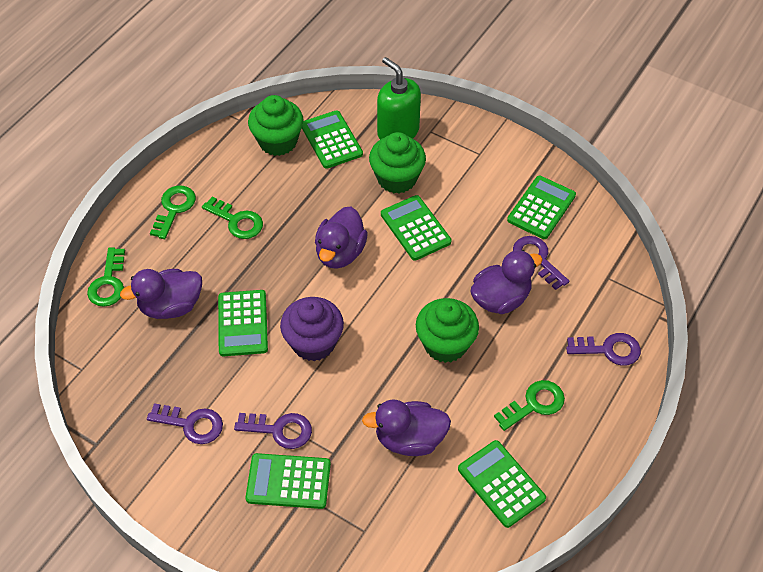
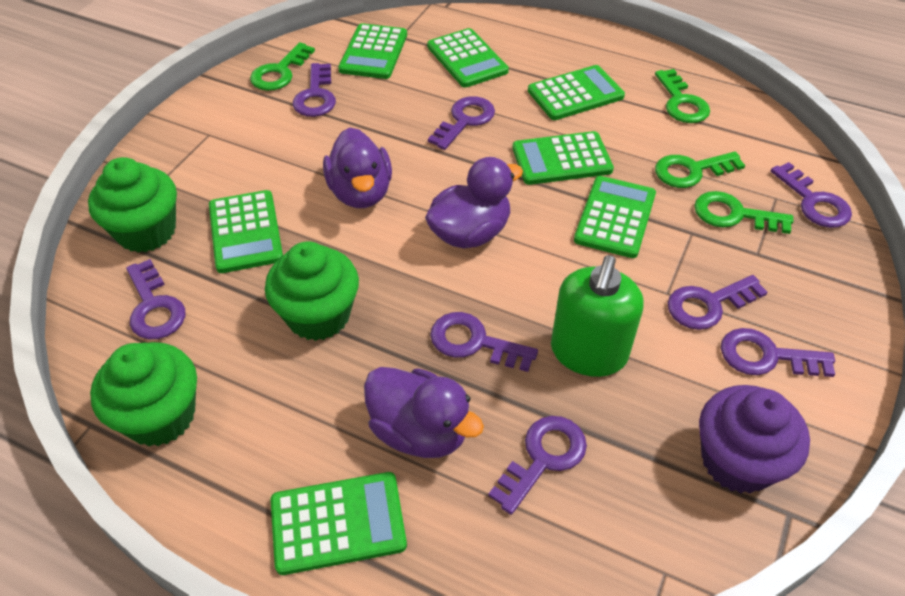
green calculator: 6 -> 7
purple duck: 4 -> 3
purple key: 4 -> 8

